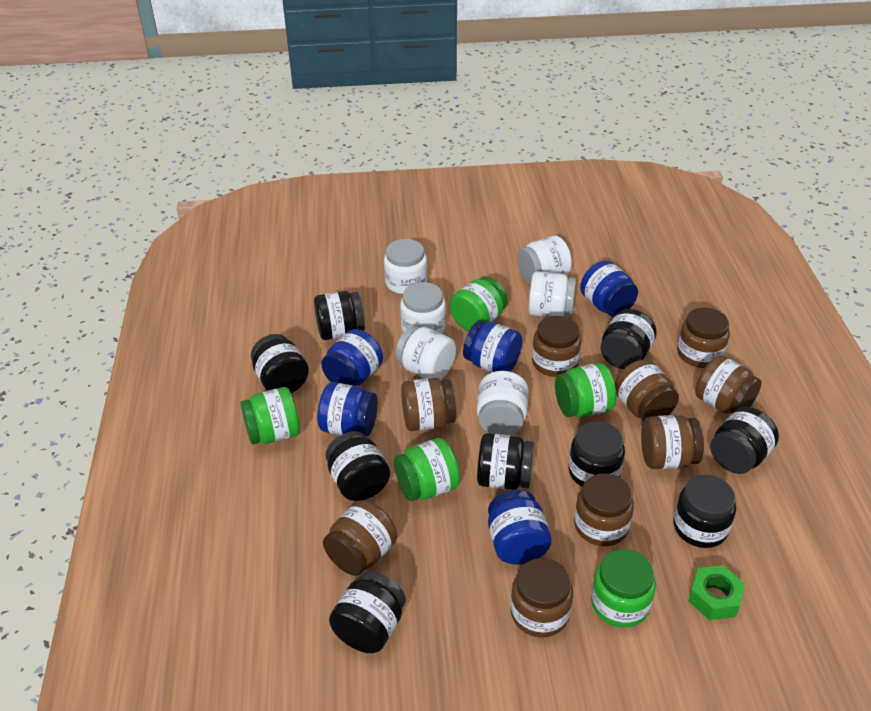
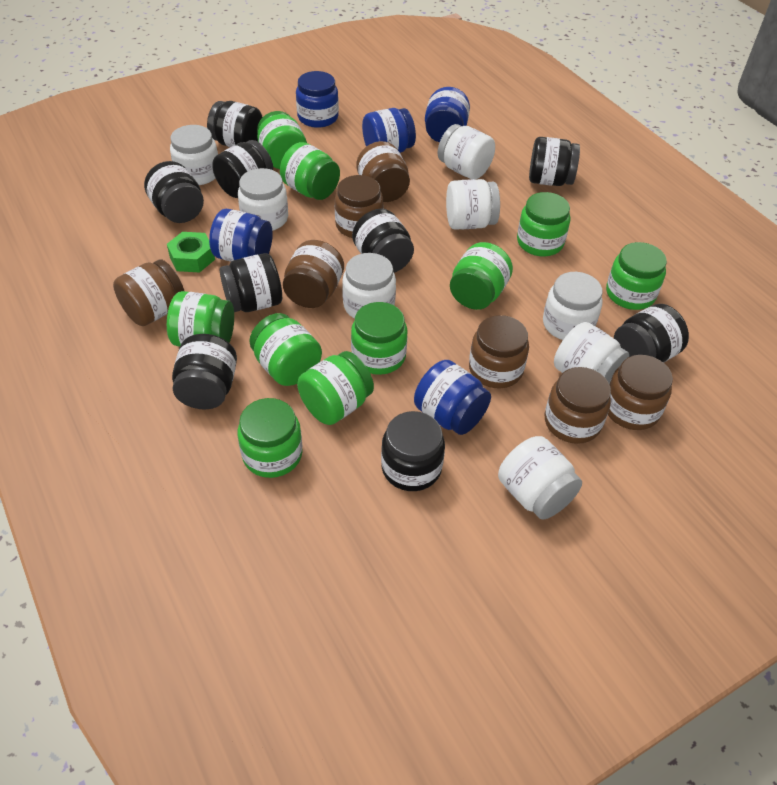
brown jar: 9 -> 7
green jar: 5 -> 10
white jar: 6 -> 8

